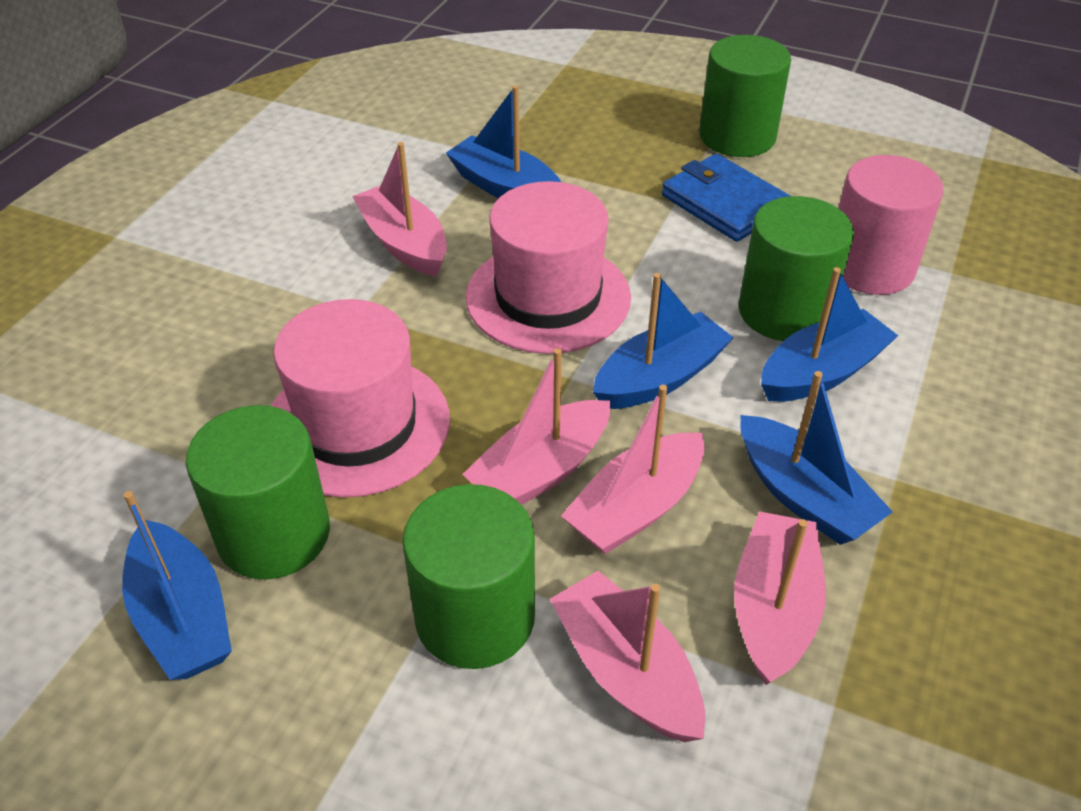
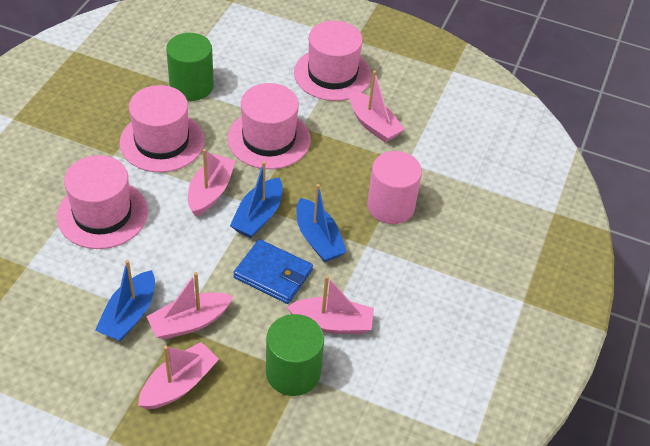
blue boat: 5 -> 3
green cylinder: 4 -> 2
pink hat: 2 -> 4

